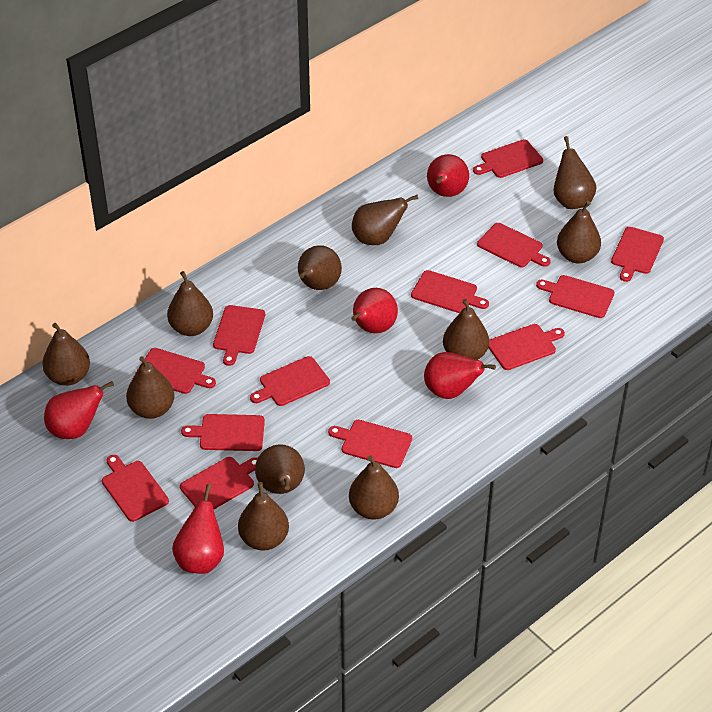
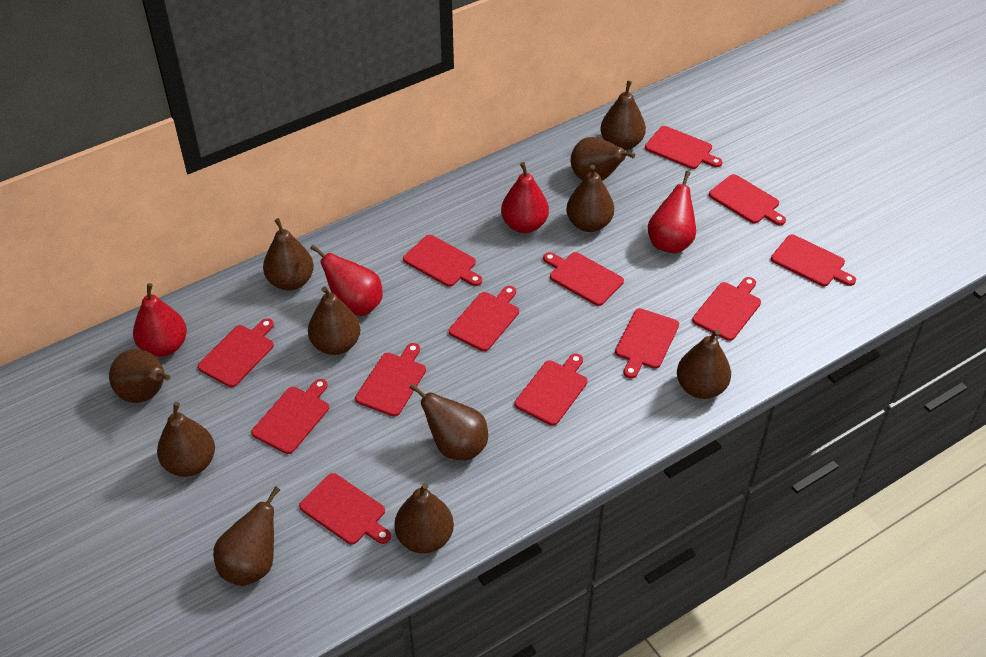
red pear: 5 -> 4

